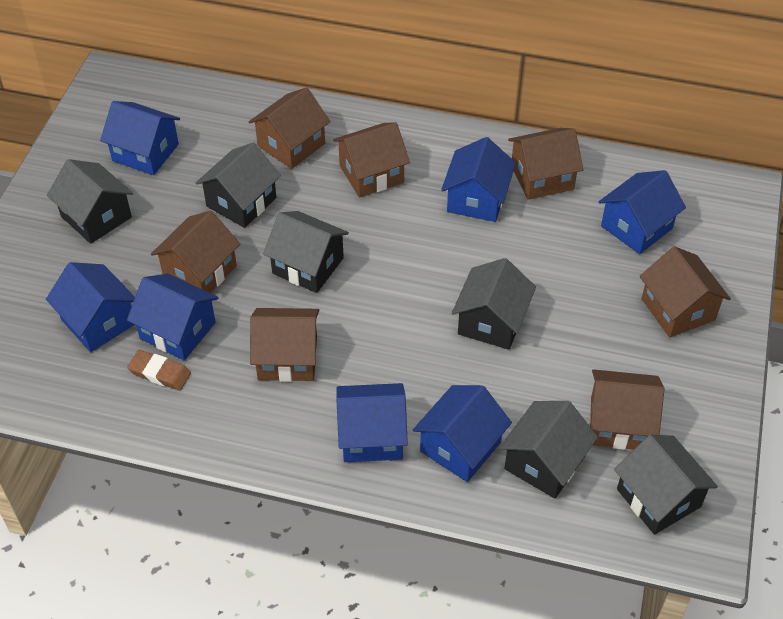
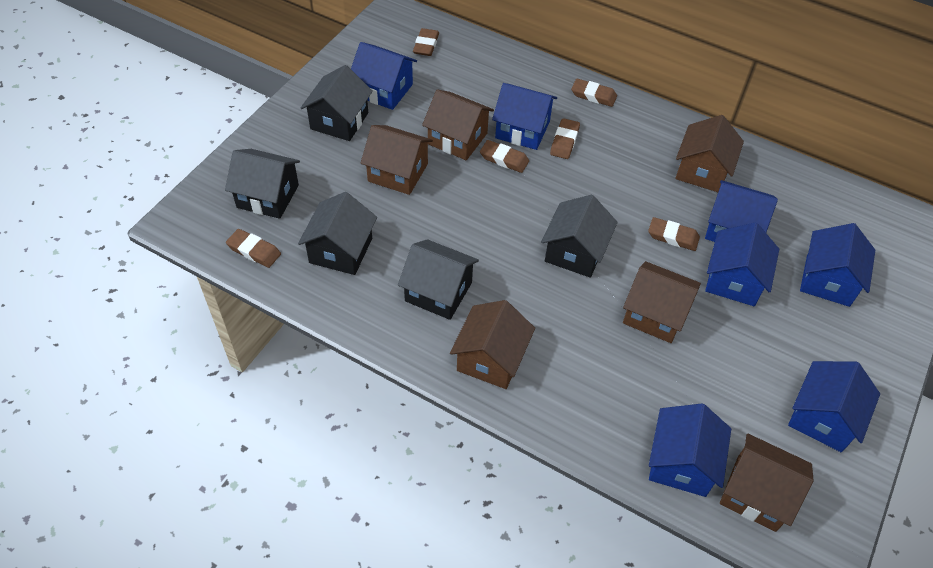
black house: 6 -> 5
brown eraser: 1 -> 6
brown house: 7 -> 6

